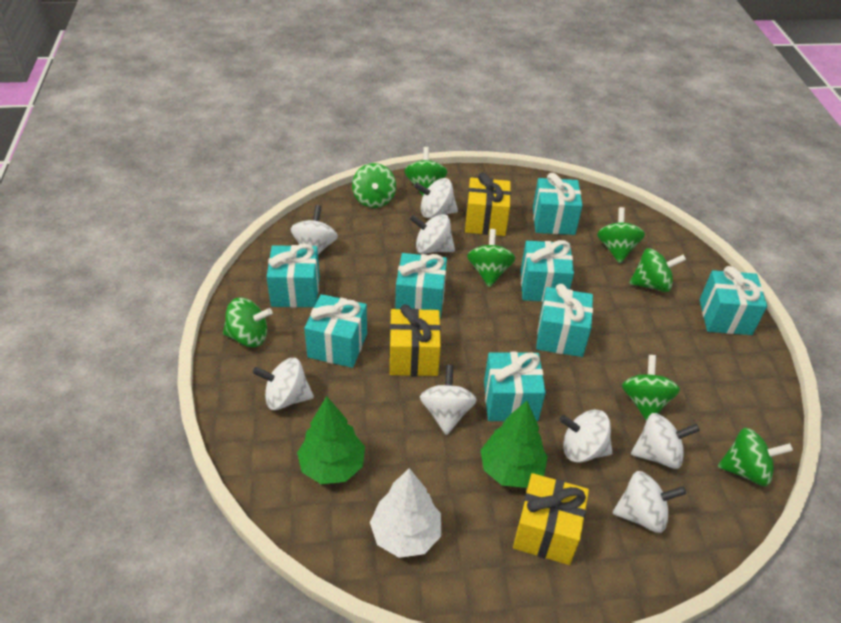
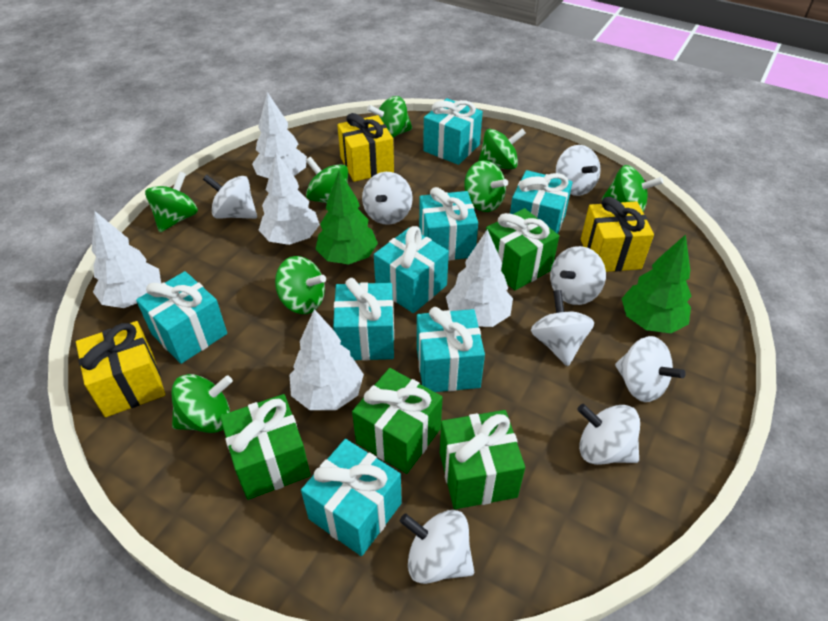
green gift: 0 -> 4
white tree: 1 -> 5

